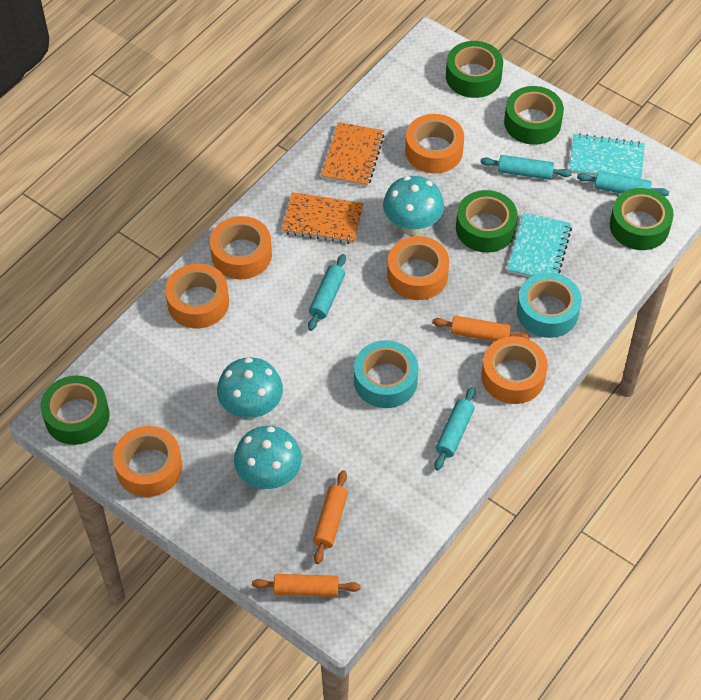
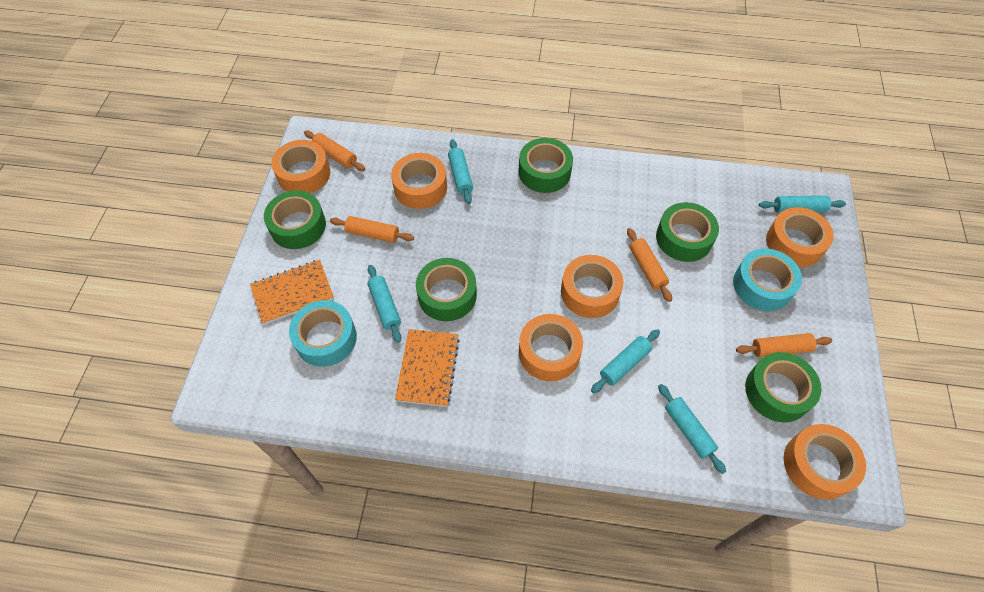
orange rolling pin: 3 -> 4
turquoise mushroom: 3 -> 0
turquoise notebook: 2 -> 0
turquoise rolling pin: 4 -> 5

